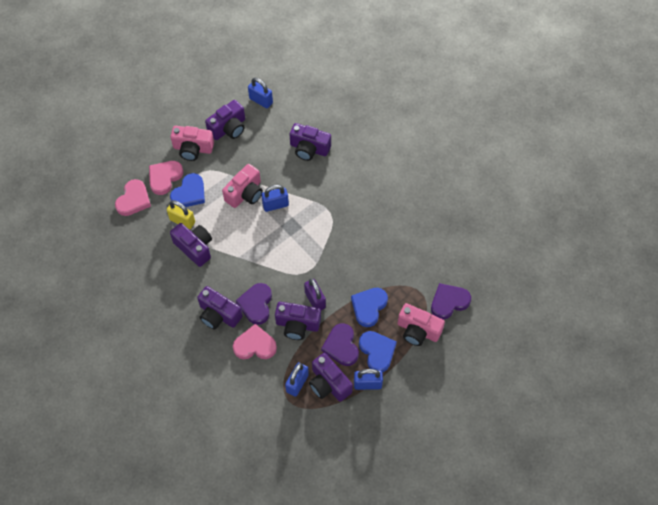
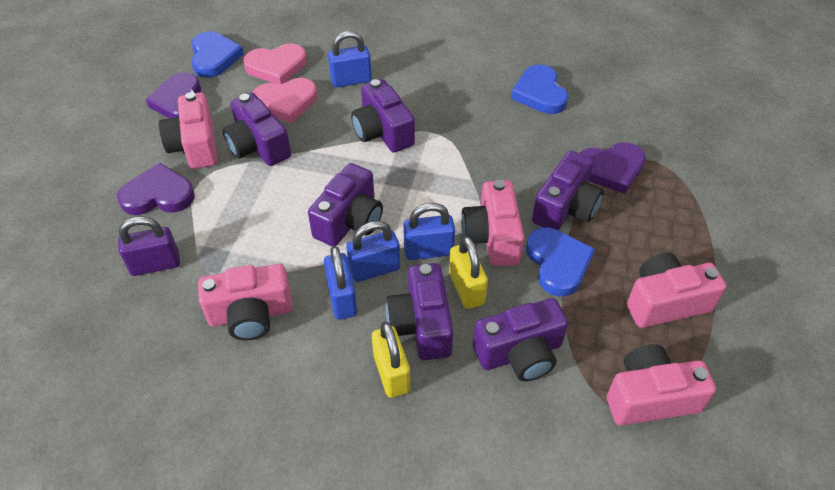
pink camera: 3 -> 5
pink heart: 3 -> 2
yellow padlock: 1 -> 2

